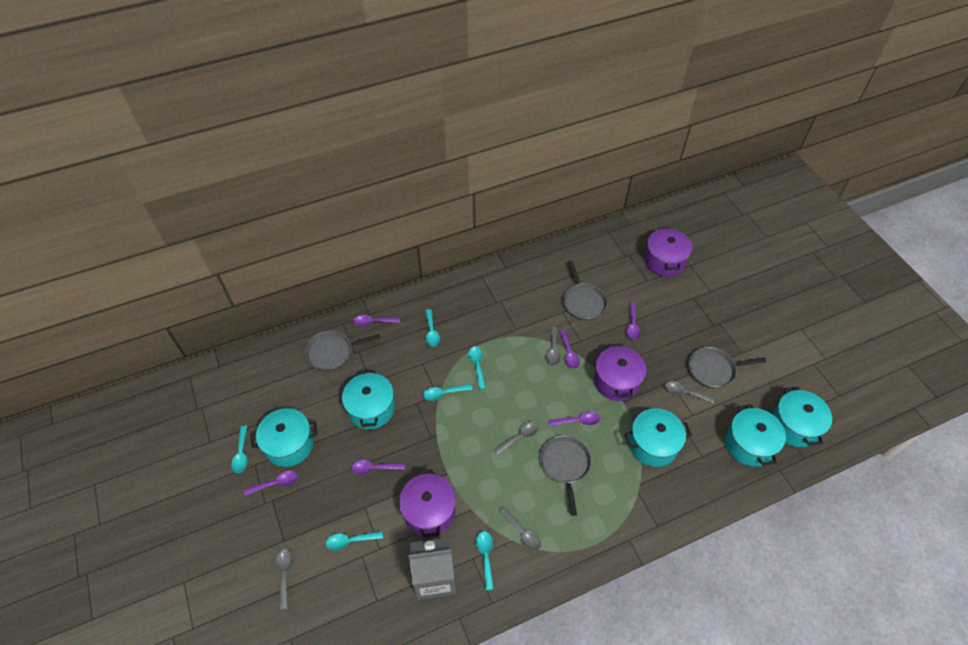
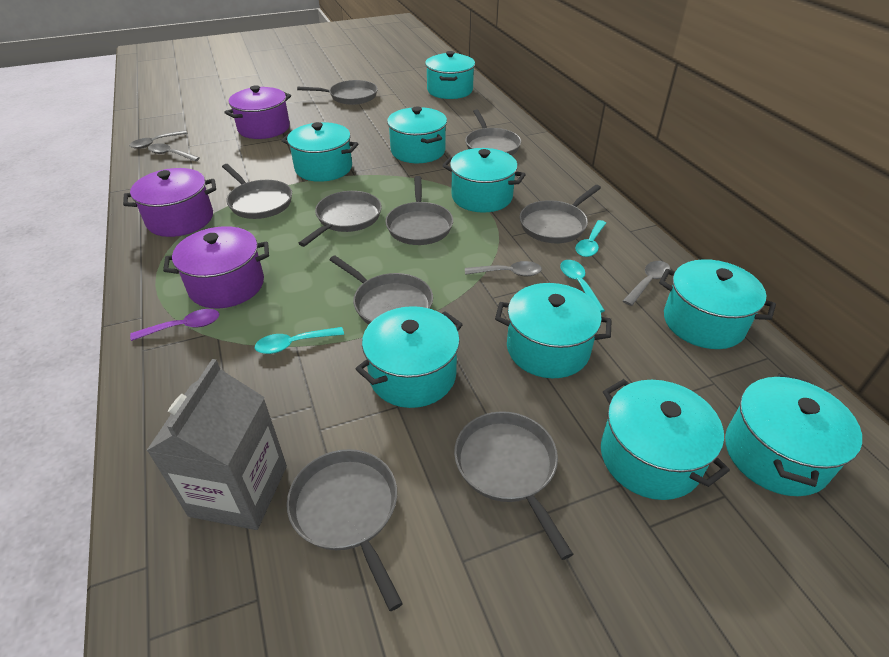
grey pan: 4 -> 9
grey spoon: 5 -> 4
purple spoon: 6 -> 1
turquoise pot: 5 -> 9
turquoise spoon: 6 -> 3

